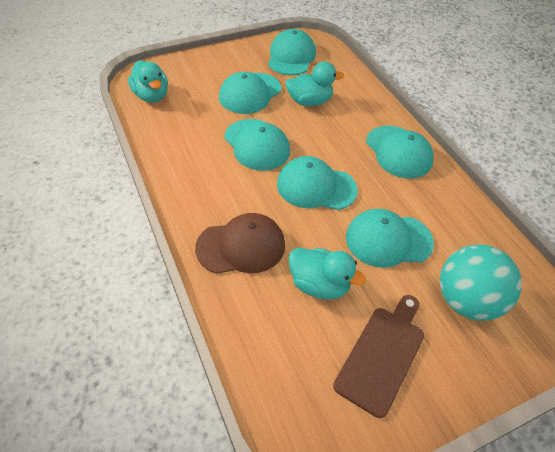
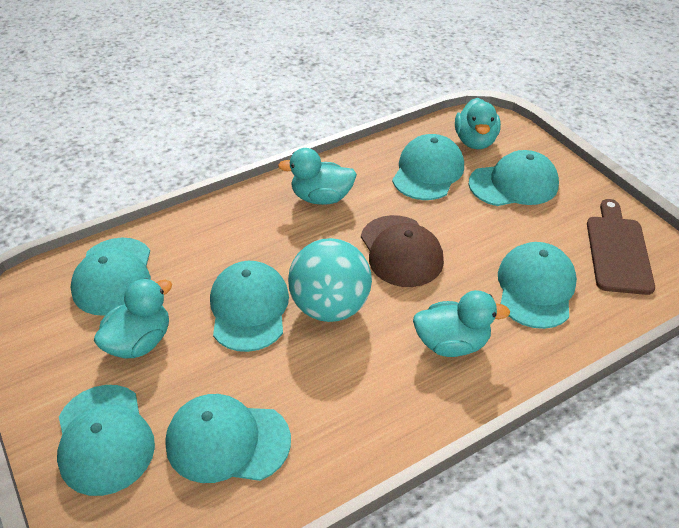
turquoise cap: 6 -> 7
turquoise duck: 3 -> 4

